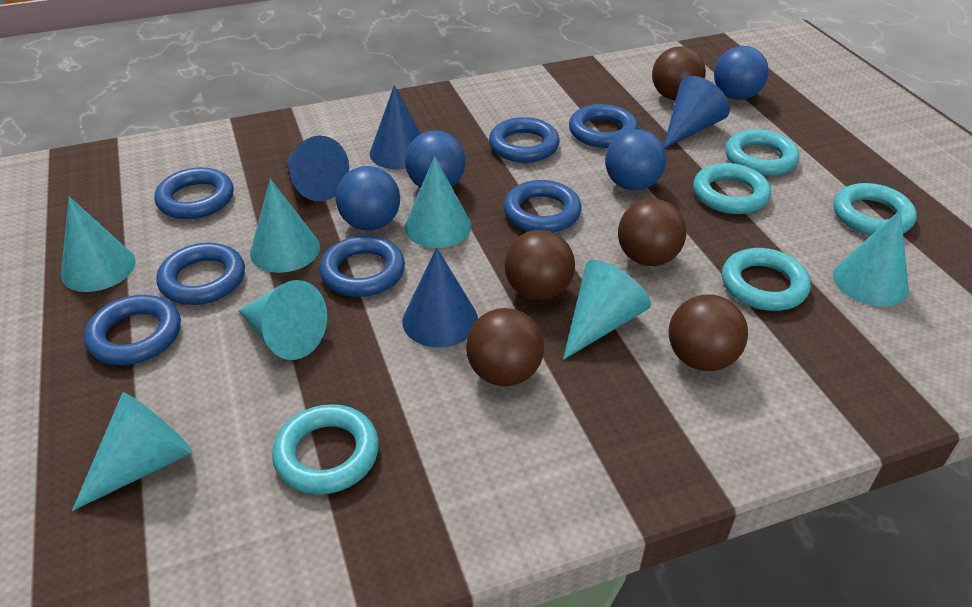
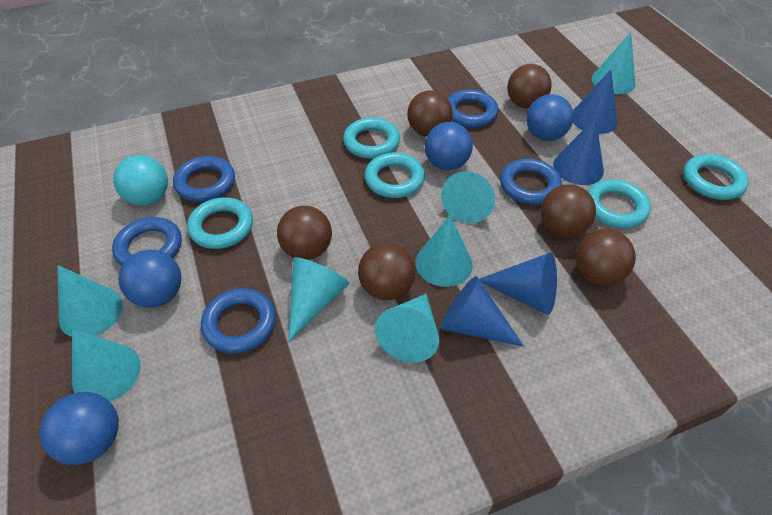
blue ring: 7 -> 5
brown ball: 5 -> 6
turquoise ball: 0 -> 1

